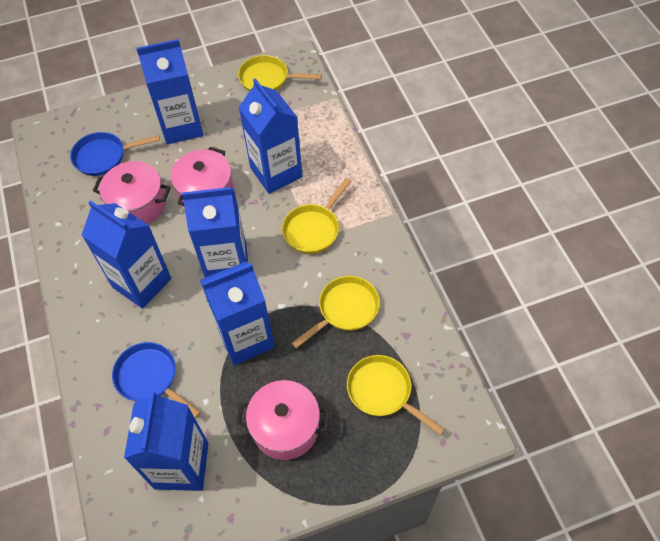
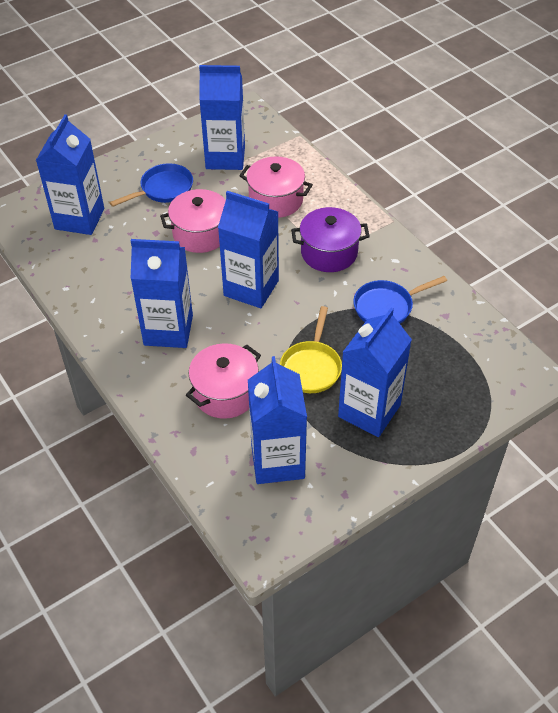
purple pot: 0 -> 1
yellow pan: 4 -> 1

